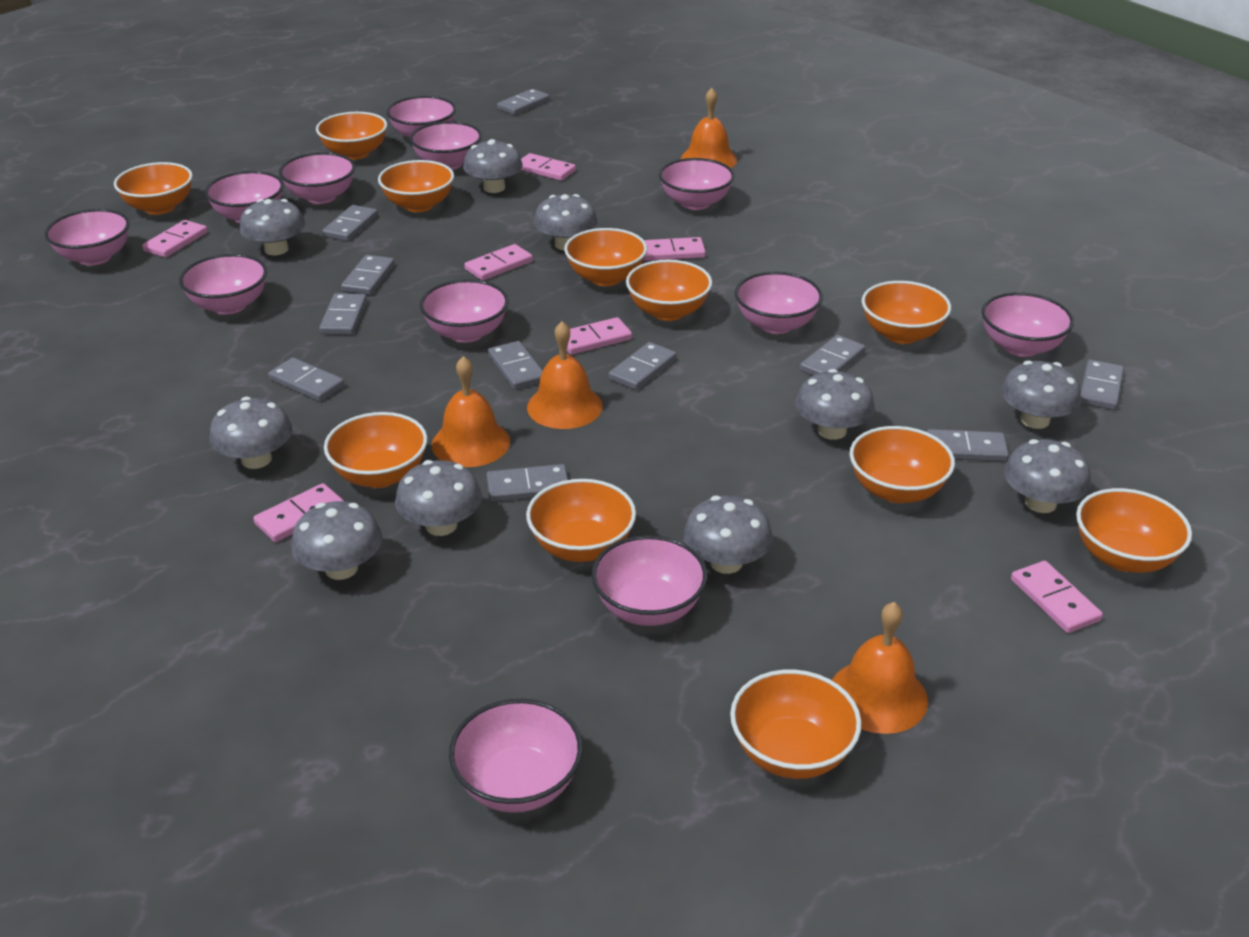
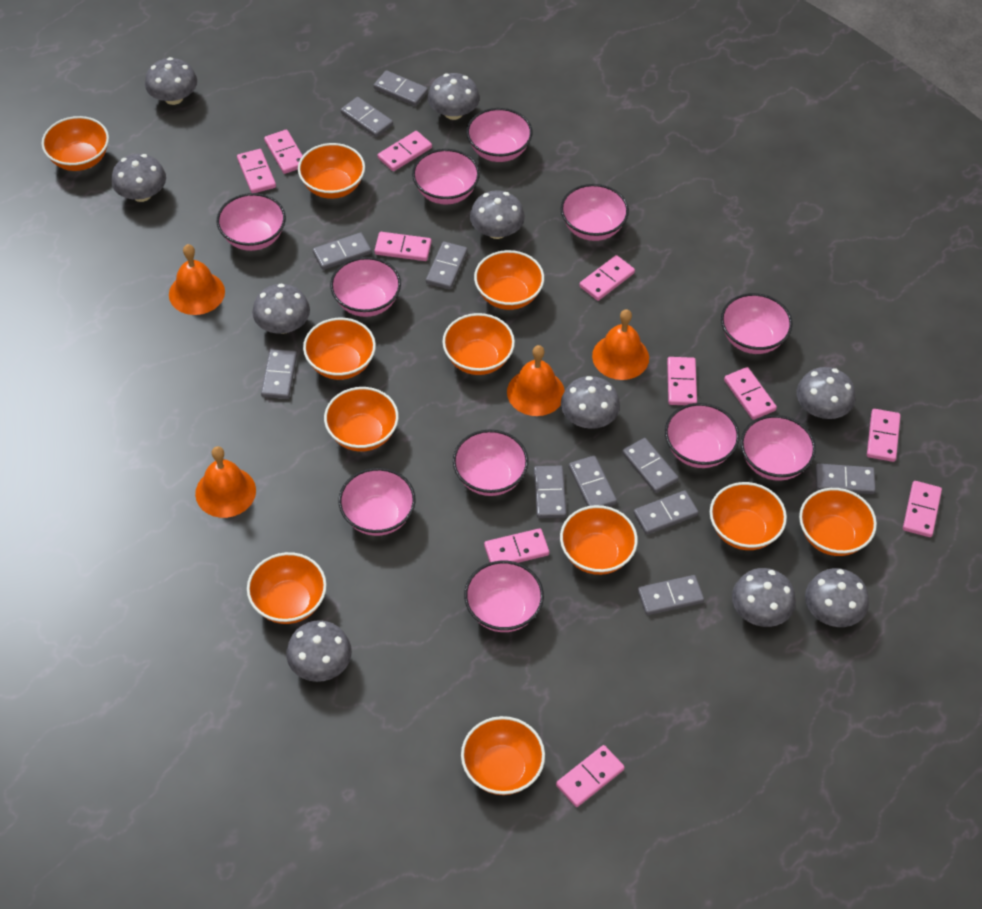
pink bowl: 12 -> 11
pink domino: 7 -> 11

